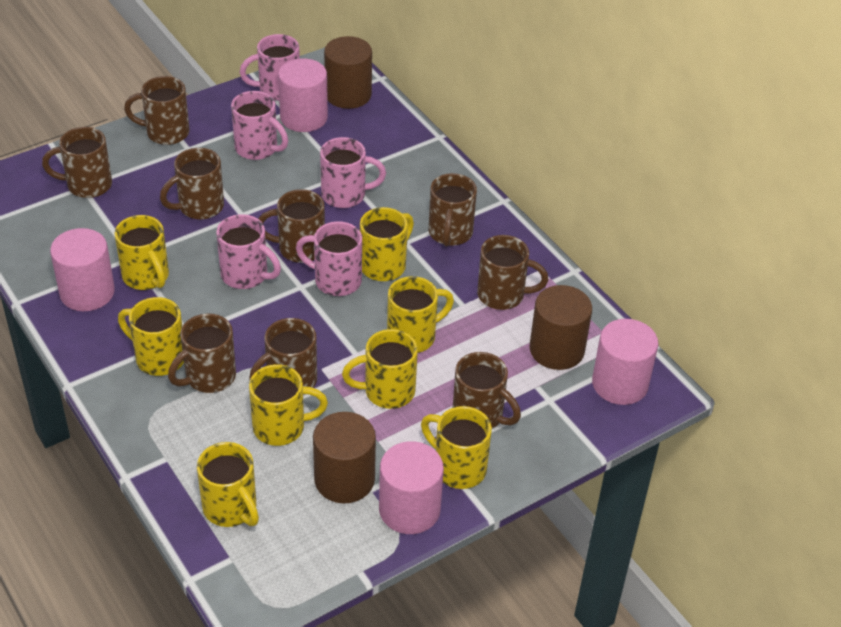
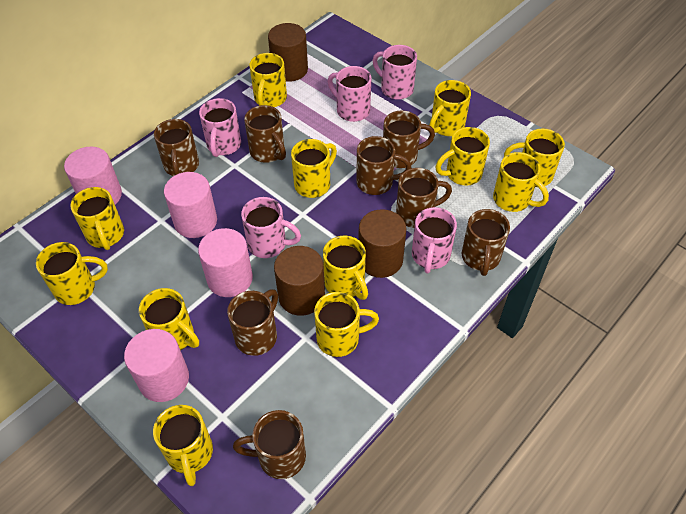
brown mug: 9 -> 8
yellow mug: 8 -> 12

